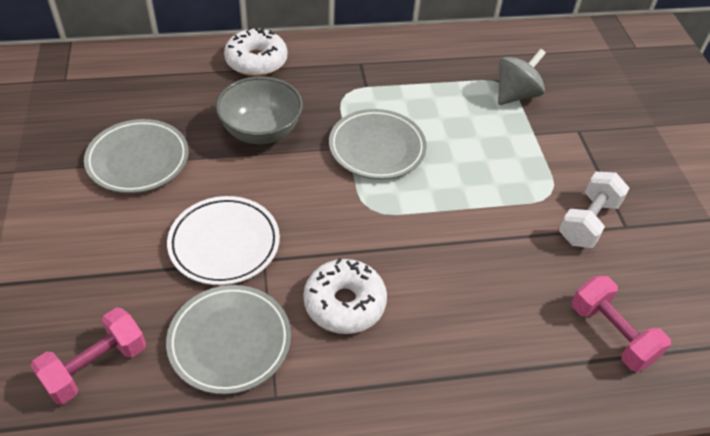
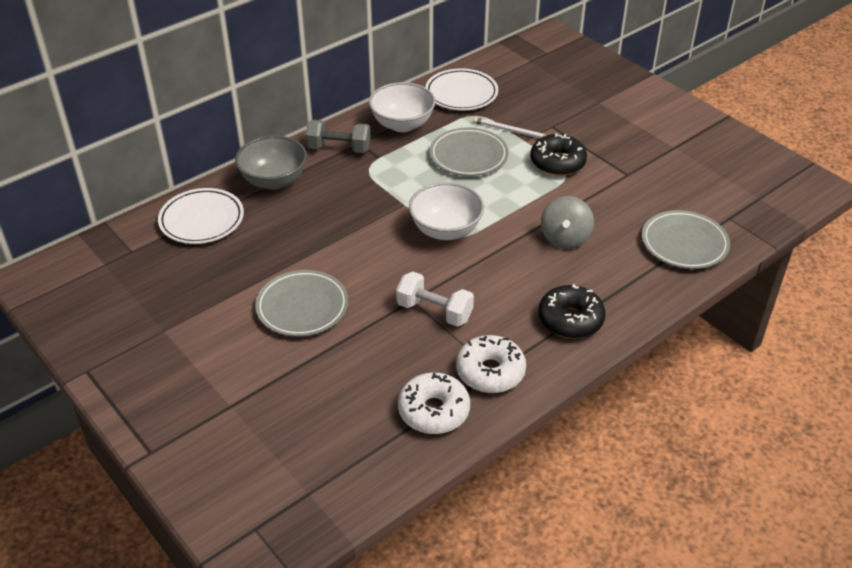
black donut: 0 -> 2
grey dumbbell: 0 -> 1
pink dumbbell: 2 -> 0
white bowl: 0 -> 2
white pencil: 0 -> 1
white plate: 1 -> 2

